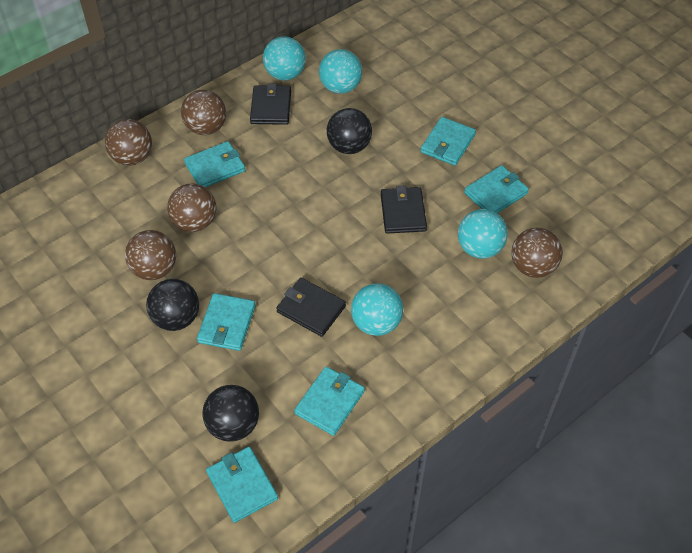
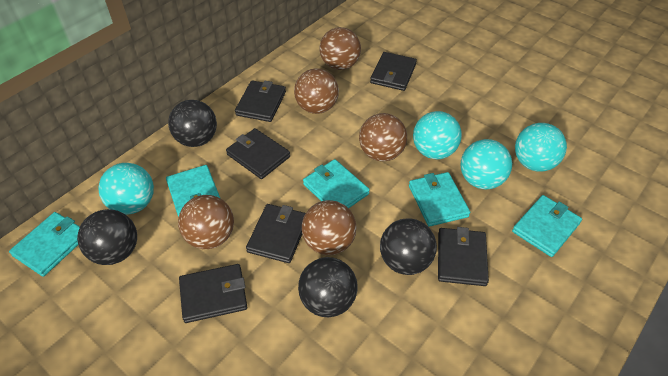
black ball: 3 -> 4
black wallet: 3 -> 6
turquoise wallet: 6 -> 5

